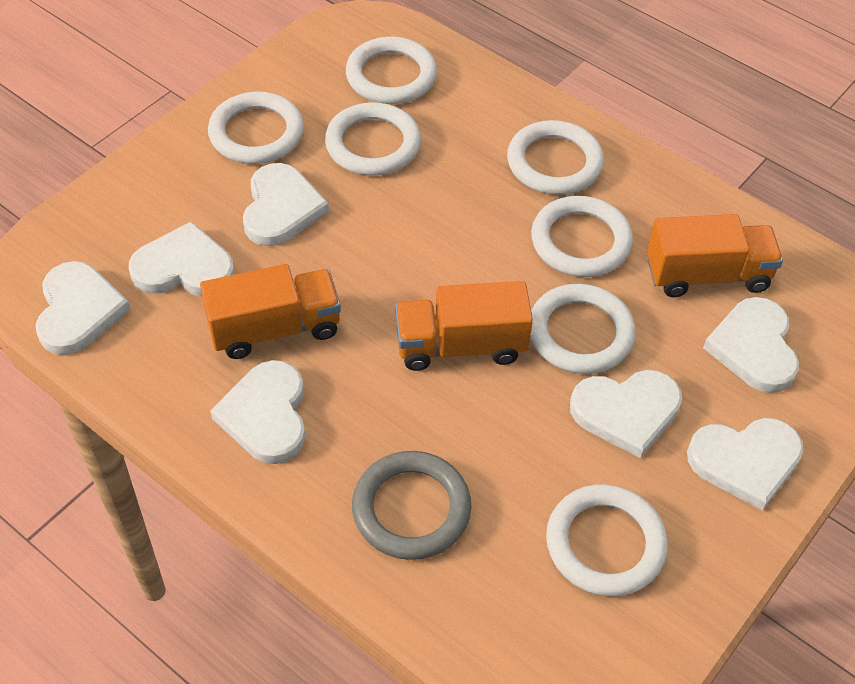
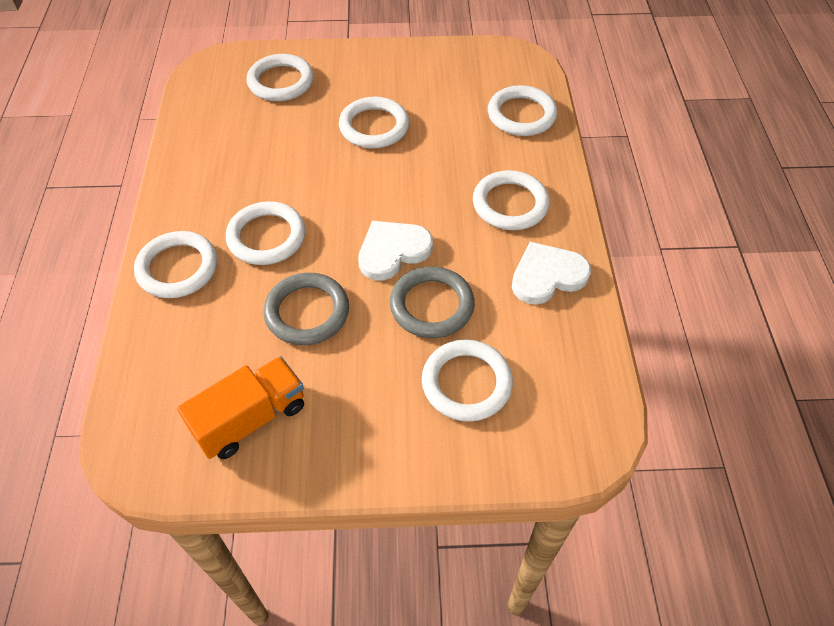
grey ring: 1 -> 2
orange truck: 3 -> 1
white heart: 7 -> 2

